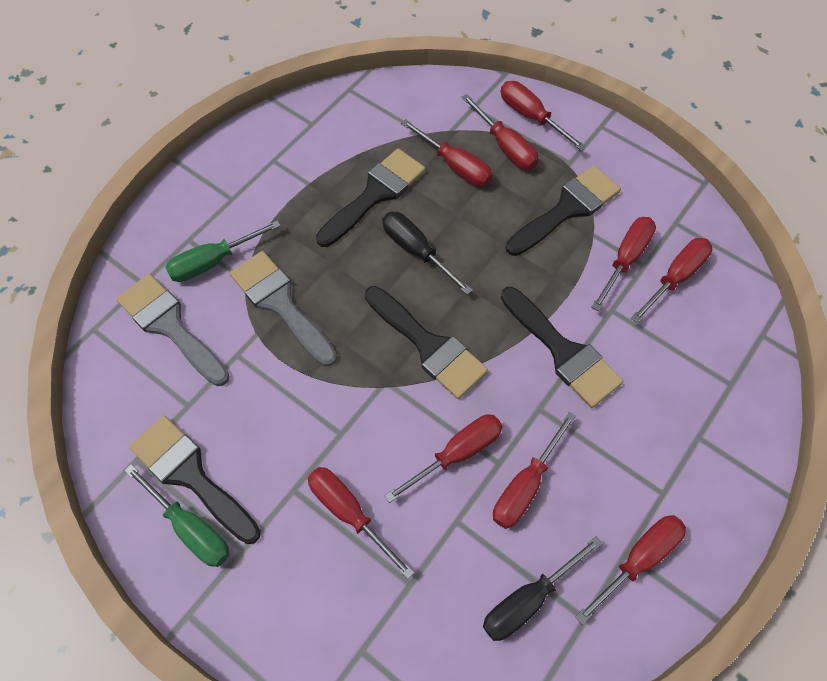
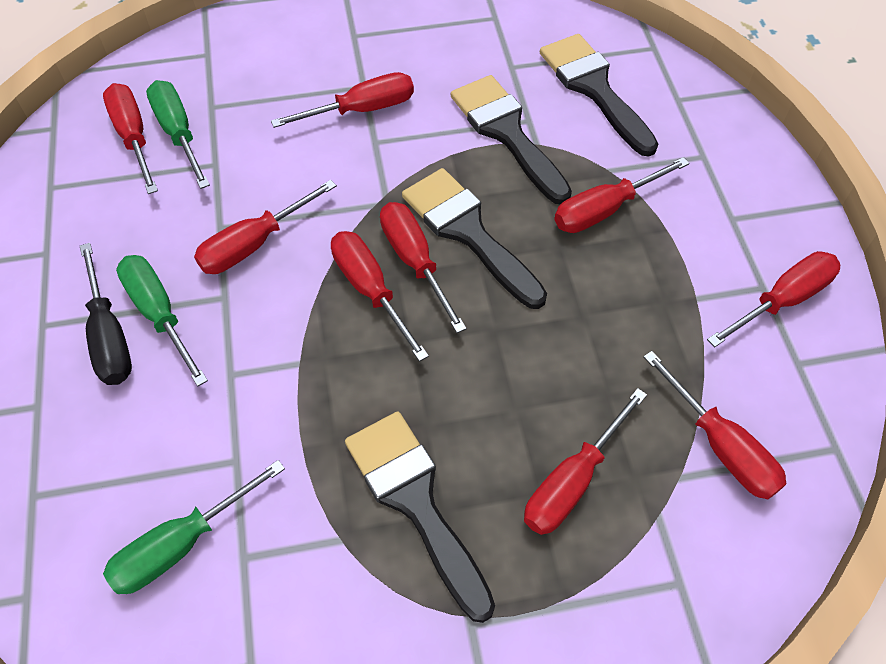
black brush: 5 -> 4
black screwdriver: 2 -> 1
green screwdriver: 2 -> 3
grey brush: 2 -> 0

